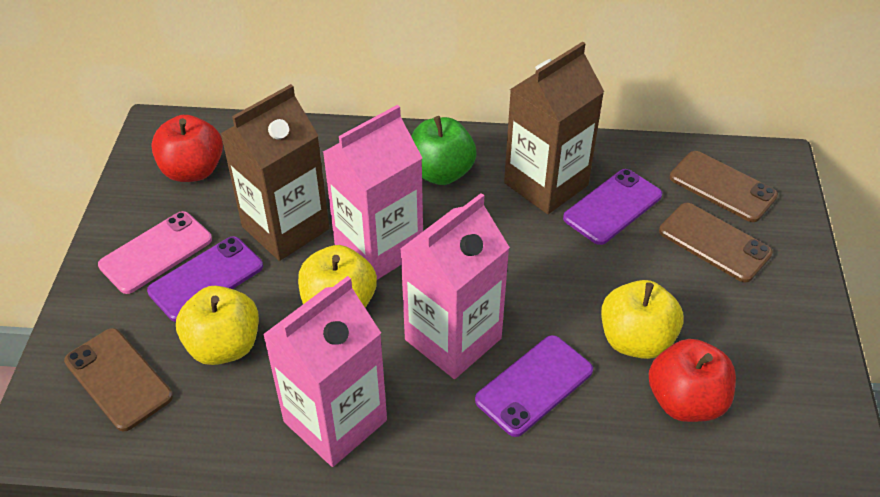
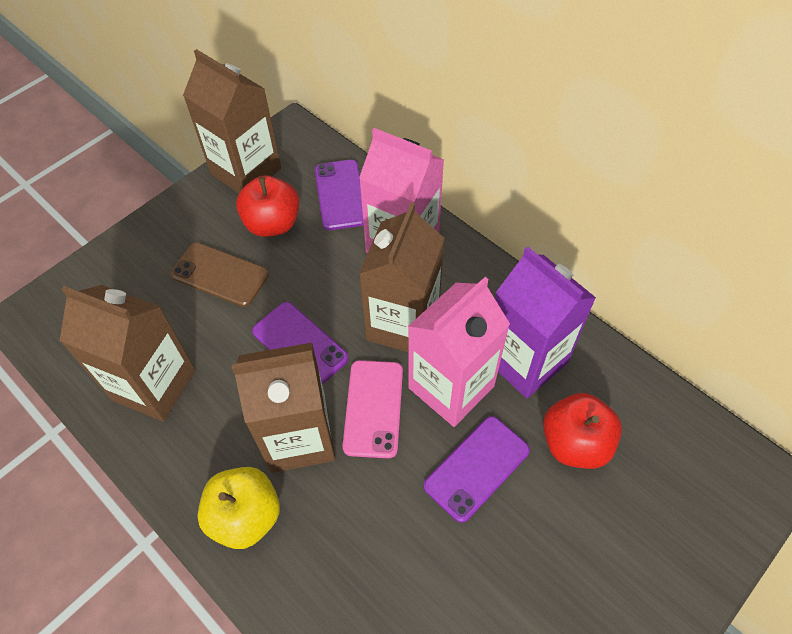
brown carton: 2 -> 4
brown phone: 3 -> 1
green apple: 1 -> 0
pink carton: 3 -> 2
purple carton: 0 -> 1
yellow apple: 3 -> 1

